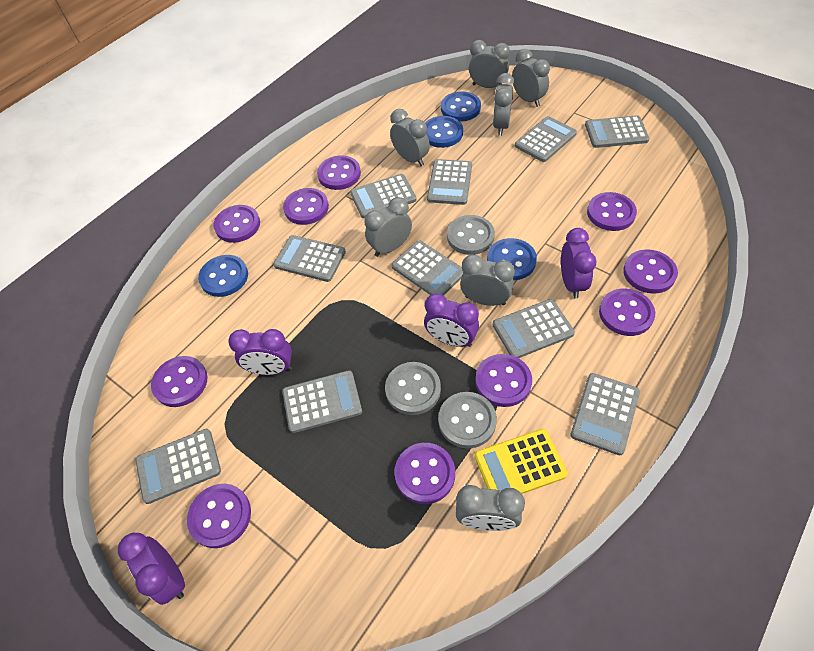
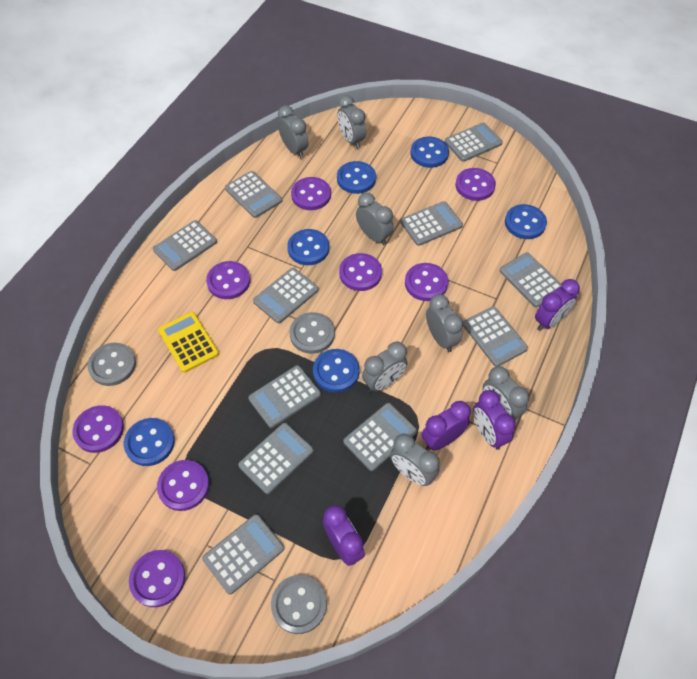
blue button: 4 -> 6
grey calculator: 10 -> 11
purple button: 10 -> 8

